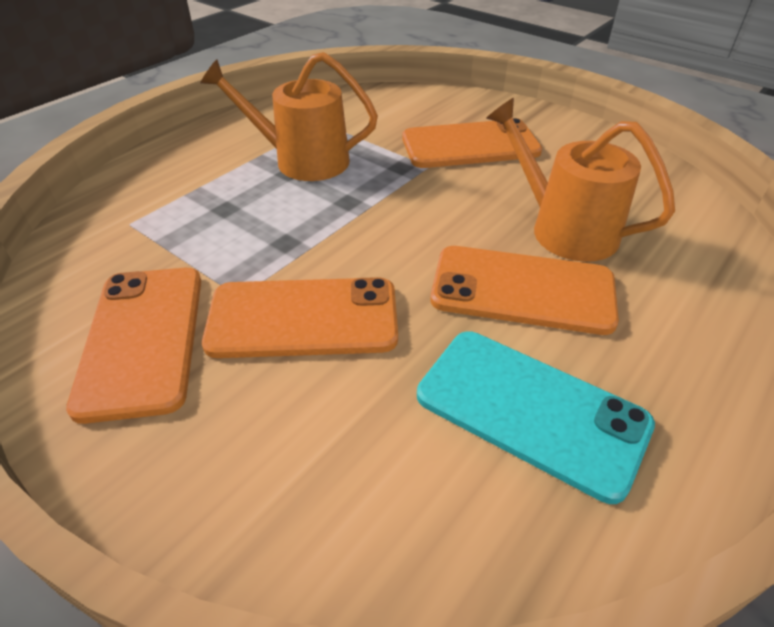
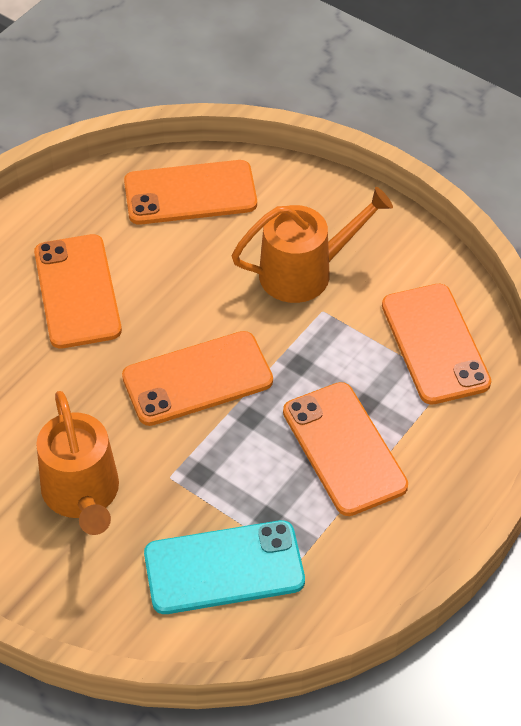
orange phone: 4 -> 5

